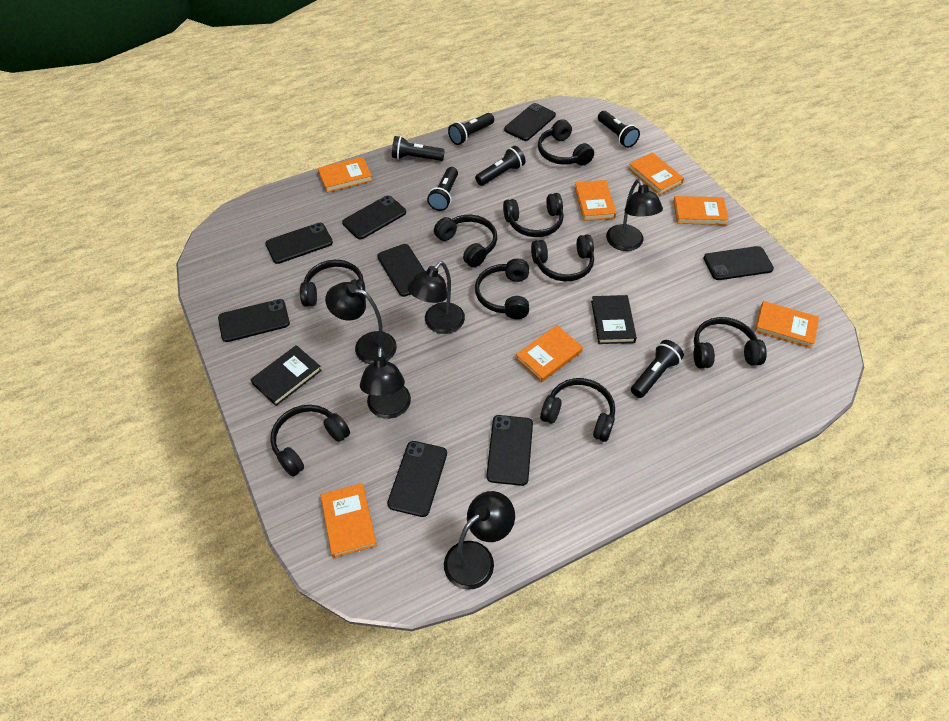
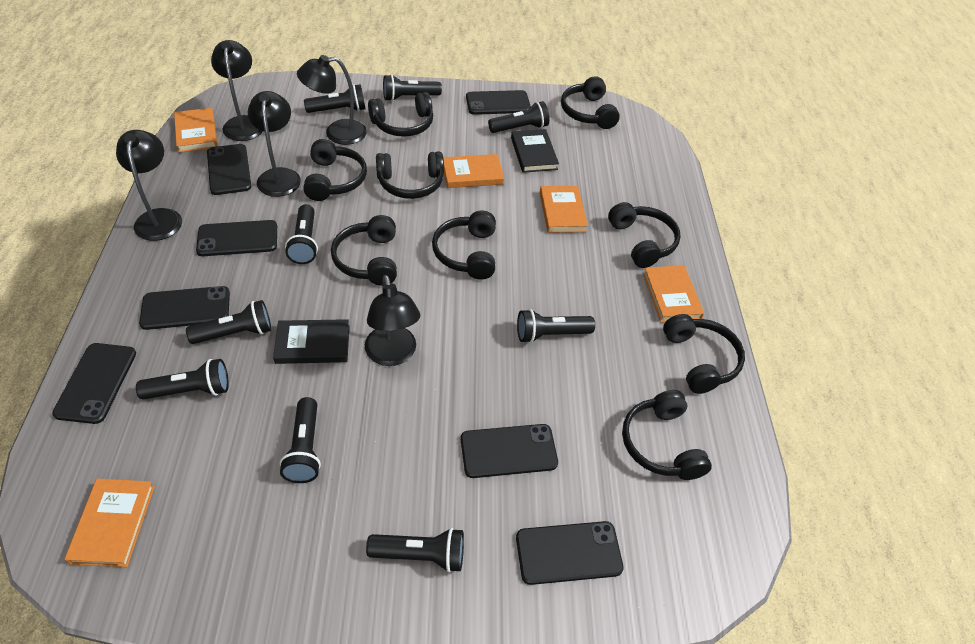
black flashlight: 6 -> 9
black phone: 8 -> 7
orange book: 7 -> 5

